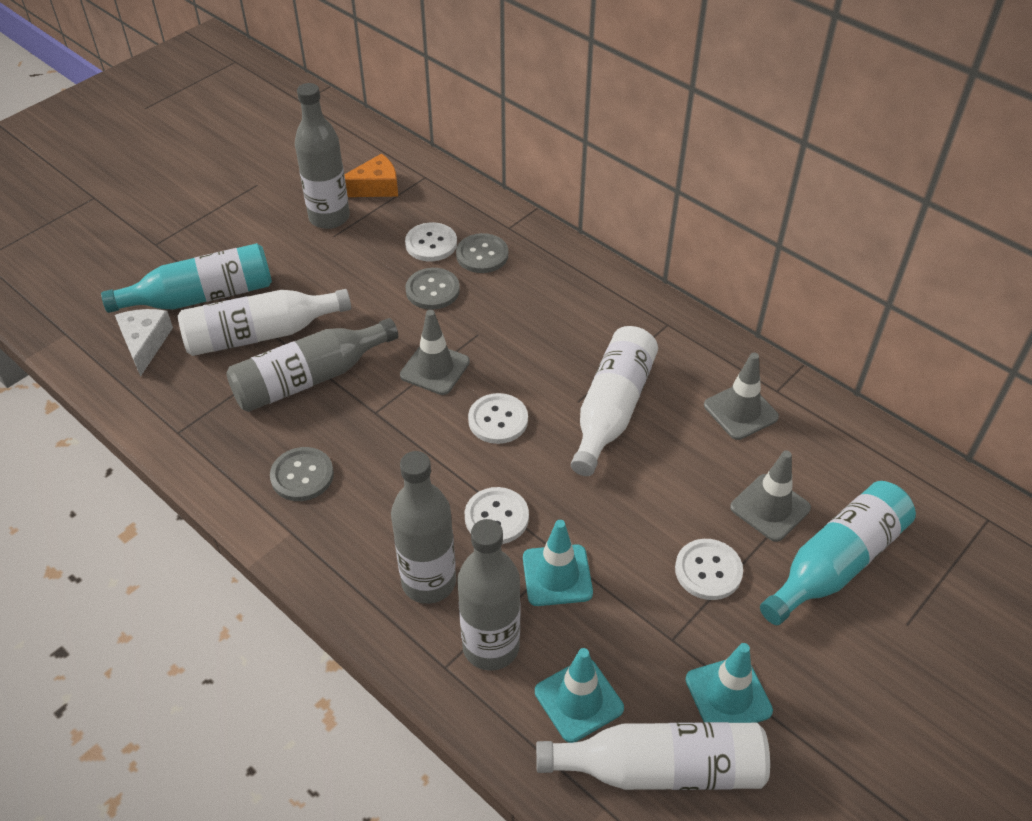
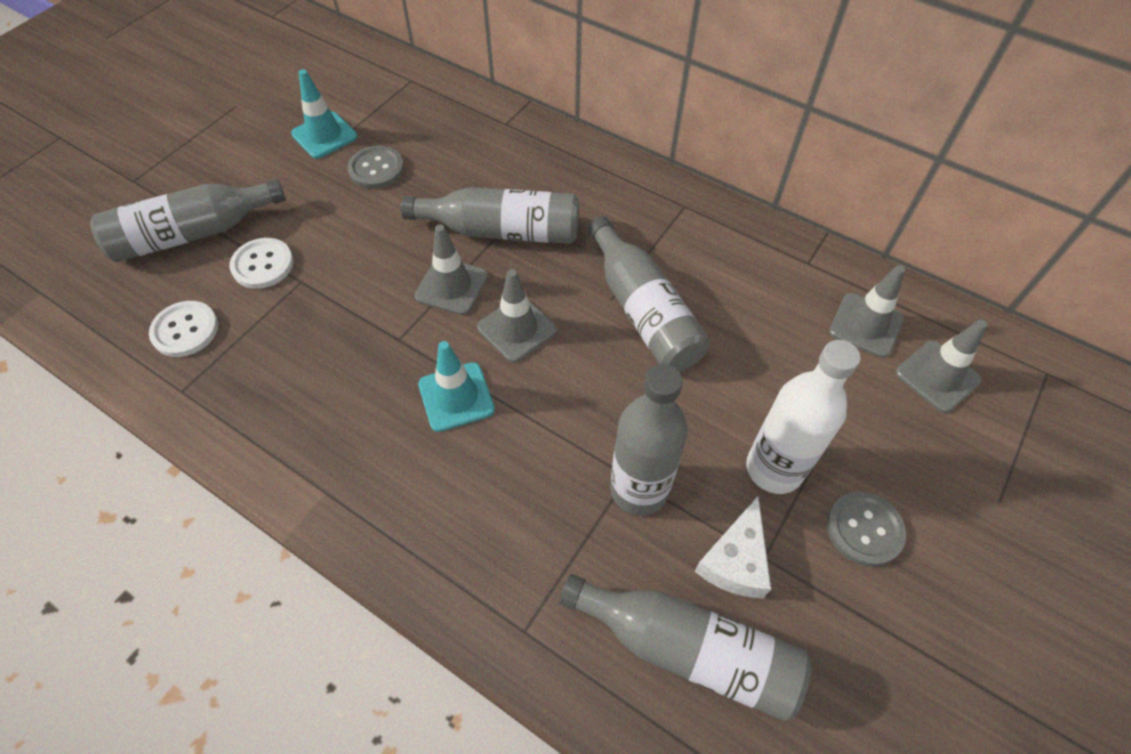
grey bottle: 4 -> 5
grey button: 3 -> 2
grey traffic cone: 3 -> 4
orange cheese: 1 -> 0
turquoise bottle: 2 -> 0
turquoise traffic cone: 3 -> 2
white bottle: 3 -> 1
white button: 4 -> 2

